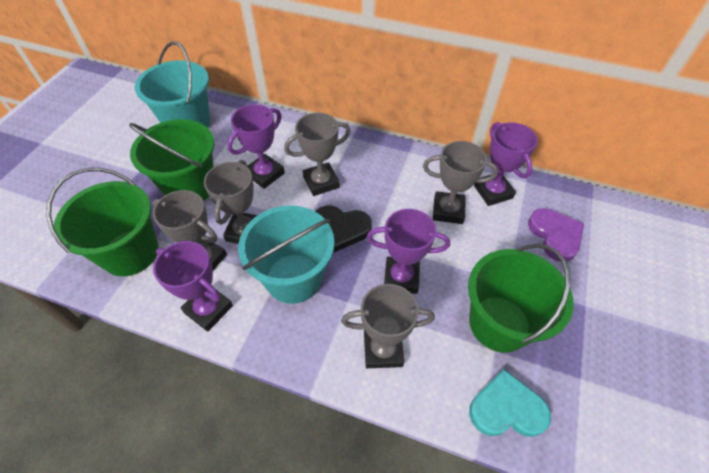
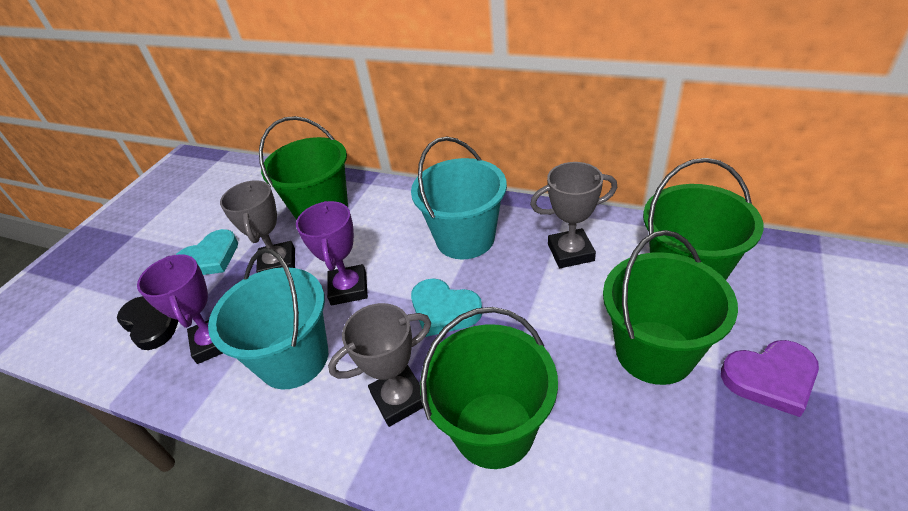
green bucket: 3 -> 4
grey trophy: 5 -> 3
purple trophy: 4 -> 2
turquoise heart: 1 -> 2

